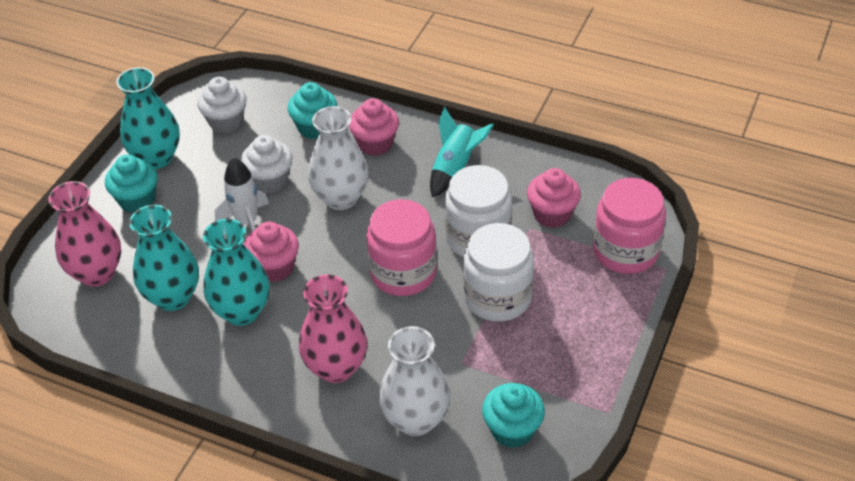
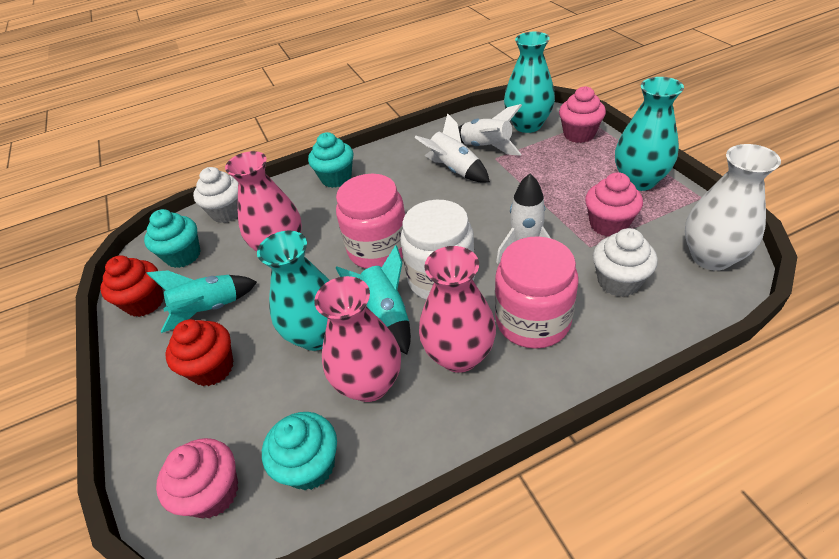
pink vase: 2 -> 3
red cupcake: 0 -> 2
turquoise rocket: 1 -> 2
white jar: 2 -> 1
white rocket: 1 -> 3
white vase: 2 -> 1

